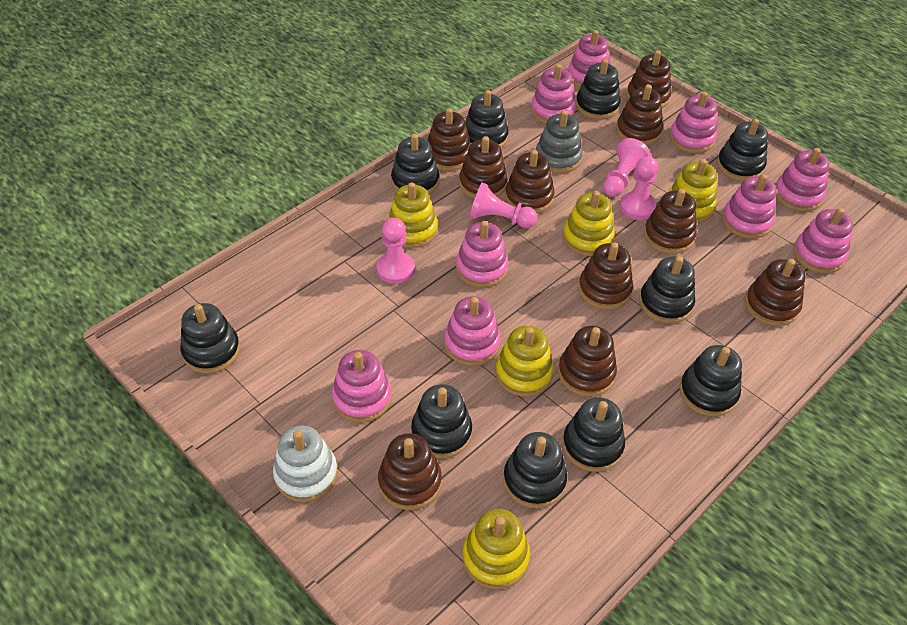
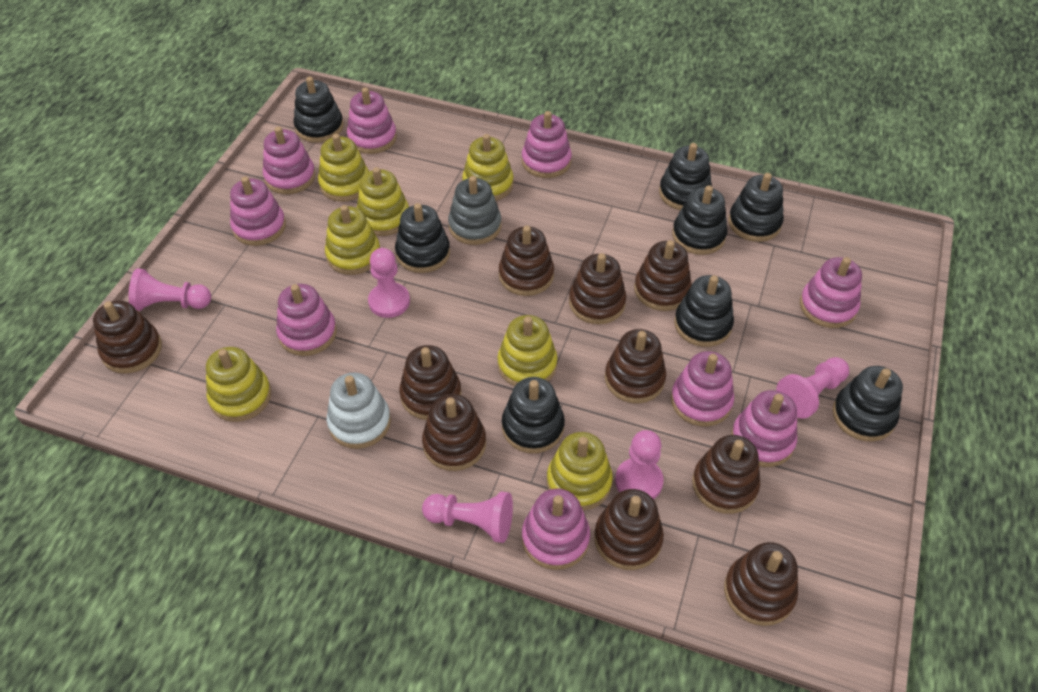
black stacking toy: 10 -> 8
pink pawn: 4 -> 5
yellow stacking toy: 5 -> 7

